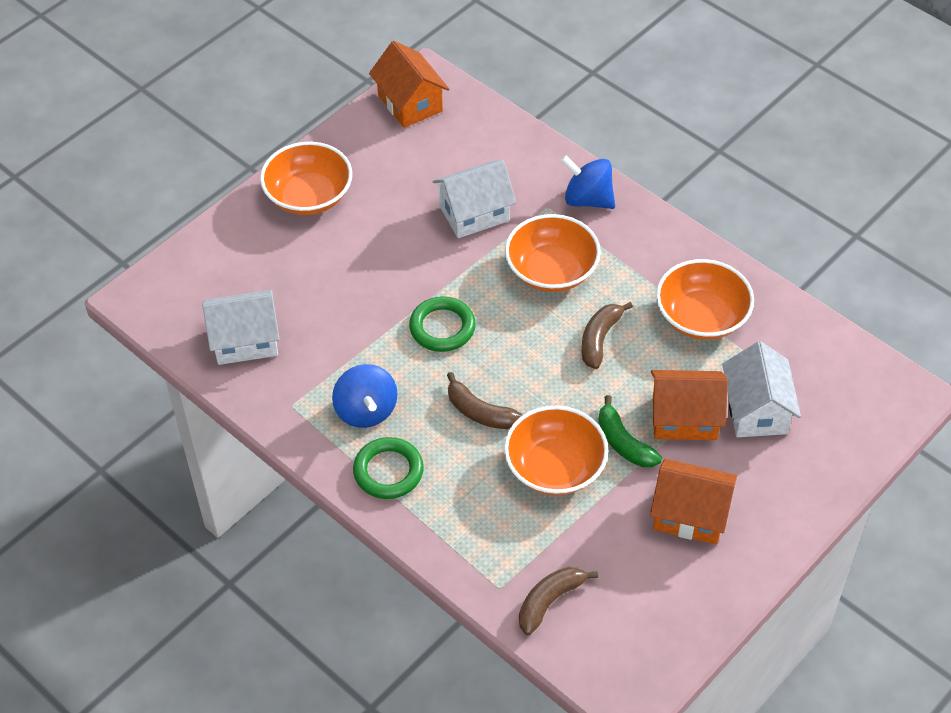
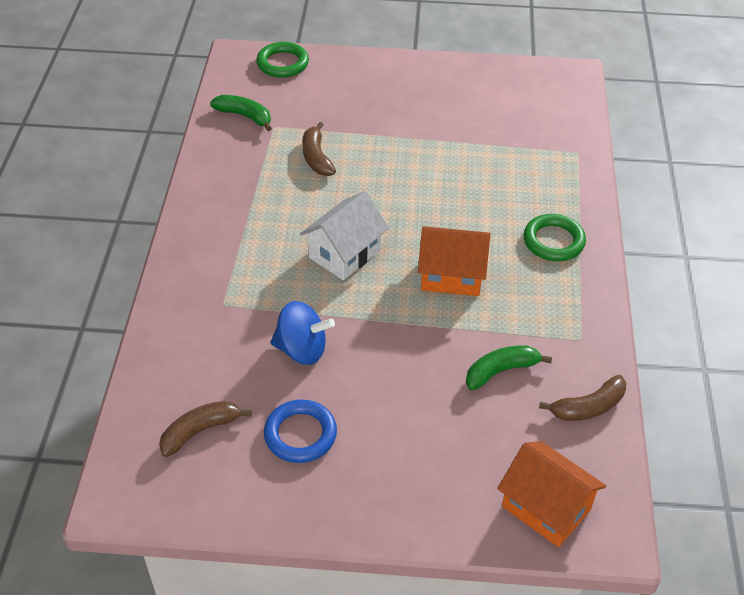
blue ring: 0 -> 1
blue spinning top: 2 -> 1
green banana: 1 -> 2
orange bowl: 4 -> 0
orange house: 3 -> 2
white house: 3 -> 1

